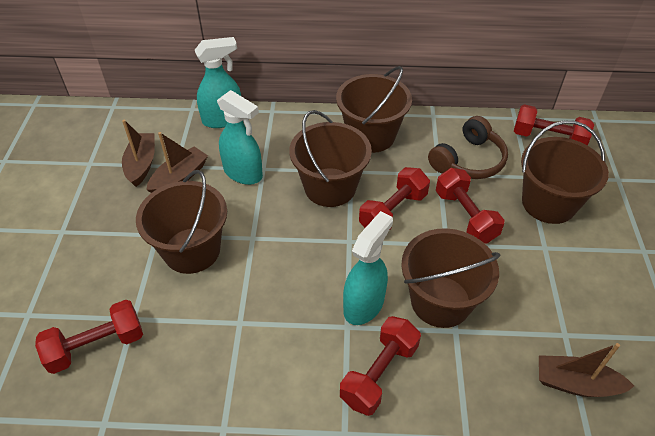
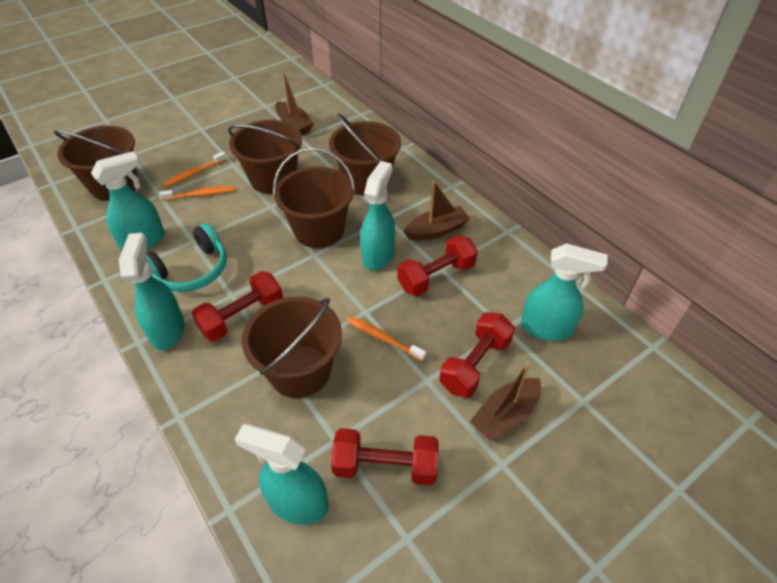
brown headphones: 1 -> 0
orange toothbrush: 0 -> 3
red dumbbell: 5 -> 4
turquoise headphones: 0 -> 1
turquoise spray bottle: 3 -> 5

